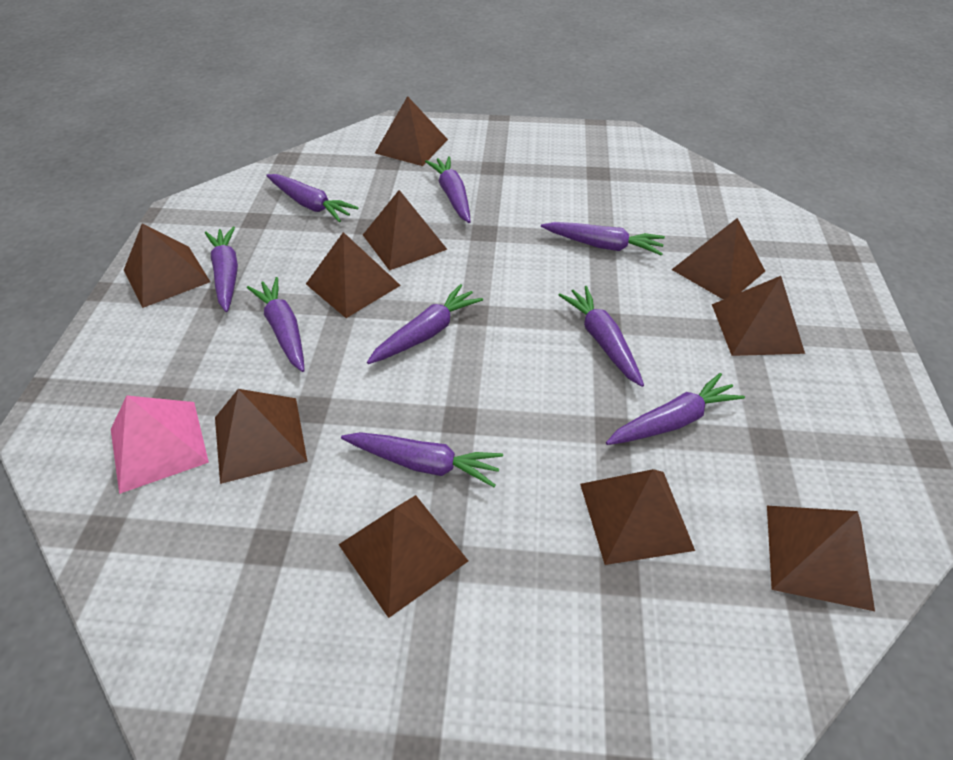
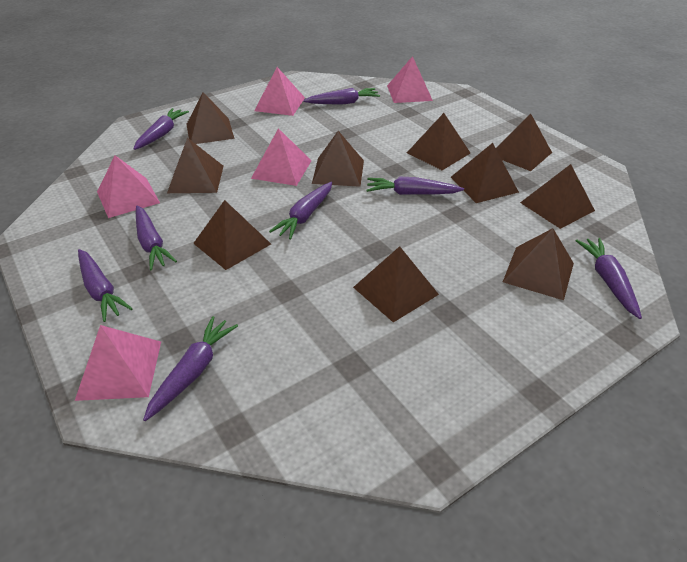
pink pyramid: 1 -> 5
purple carrot: 9 -> 8

